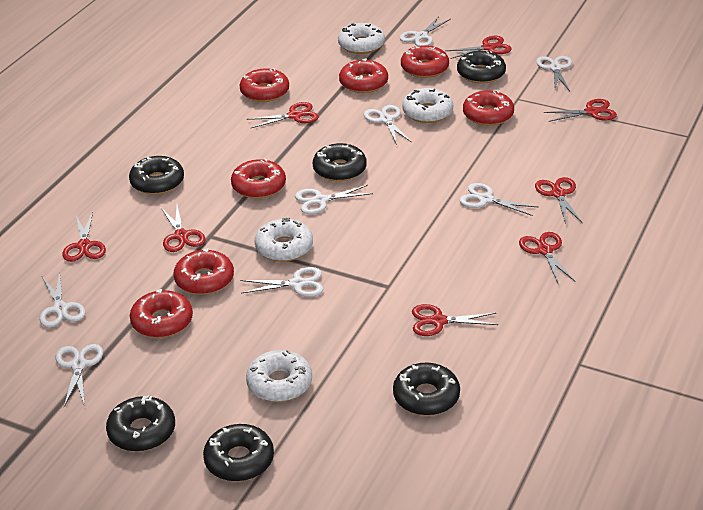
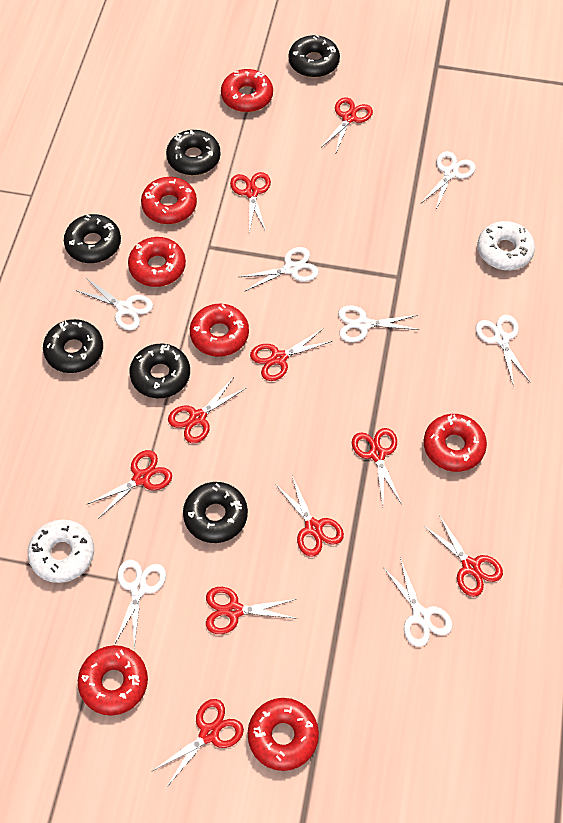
red scissors: 8 -> 10
white donut: 4 -> 2
white scissors: 8 -> 7

